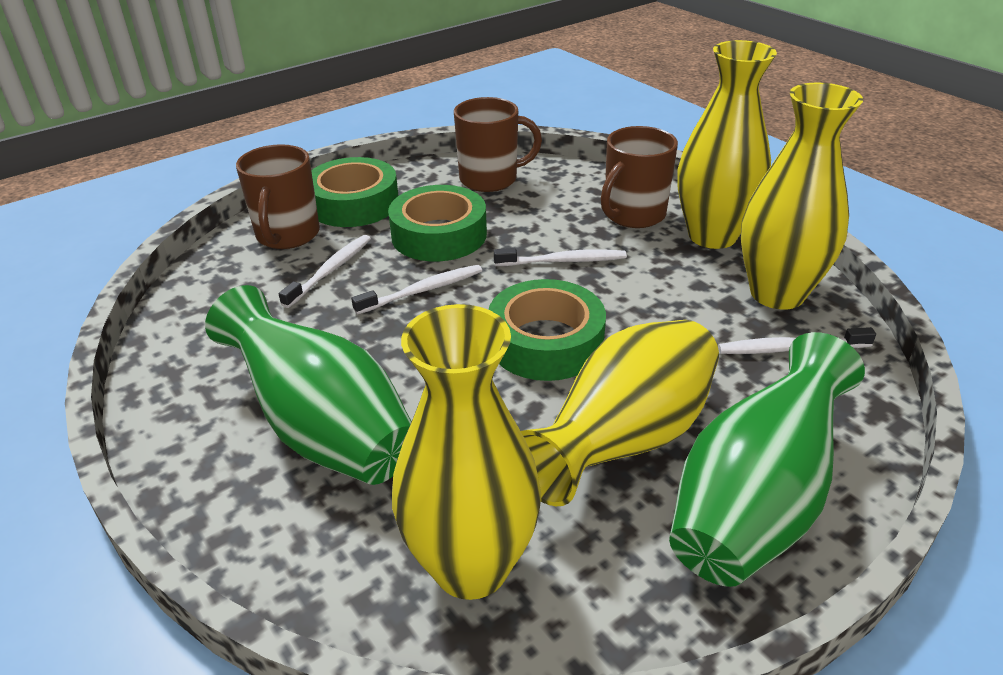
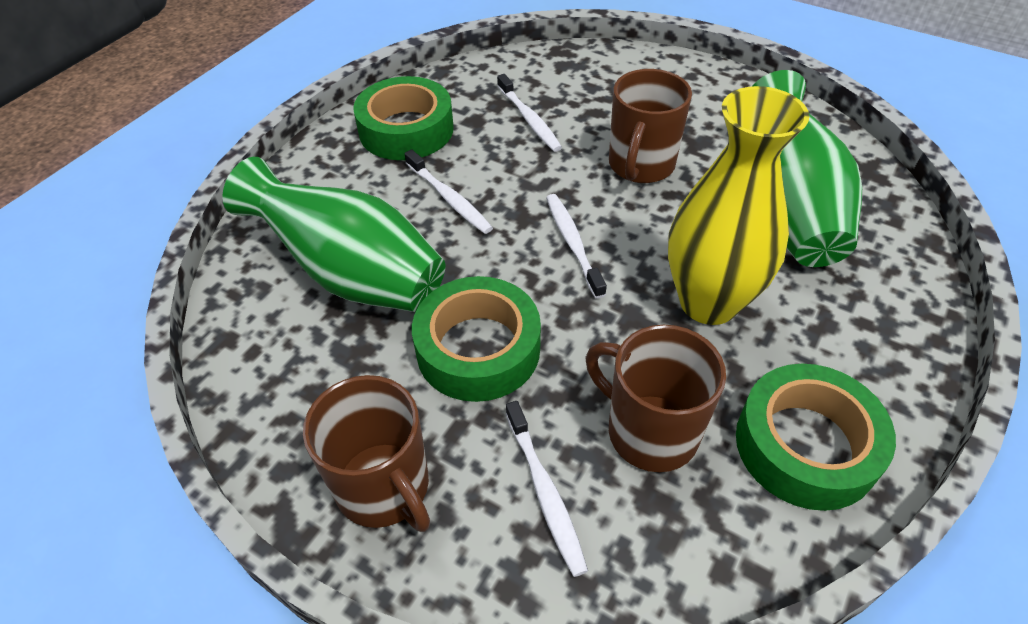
yellow vase: 4 -> 1

